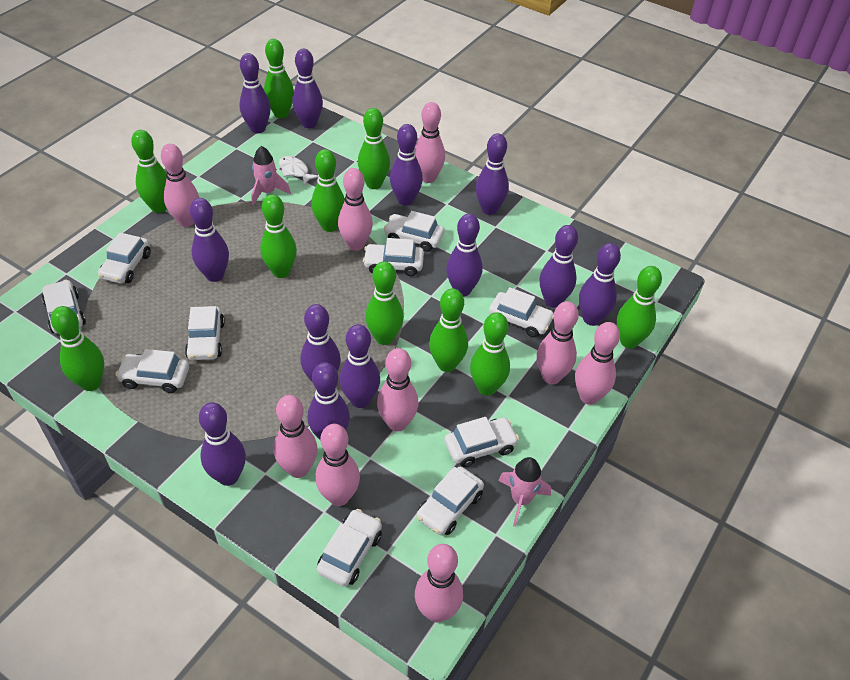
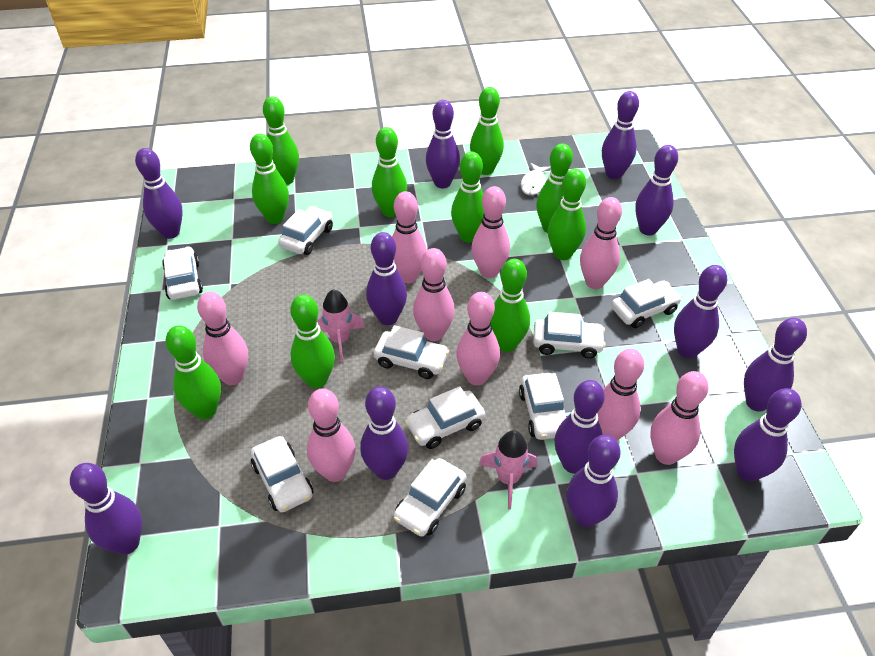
white car: 10 -> 9

